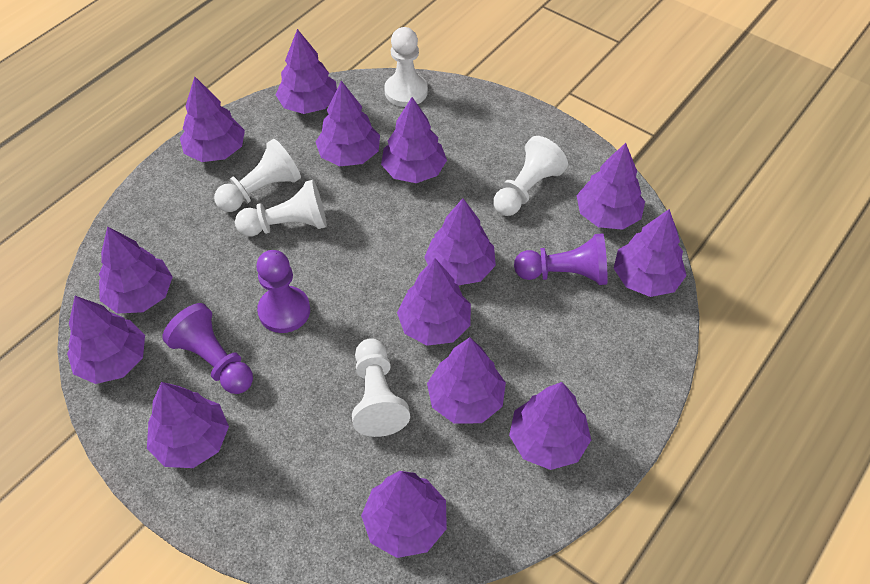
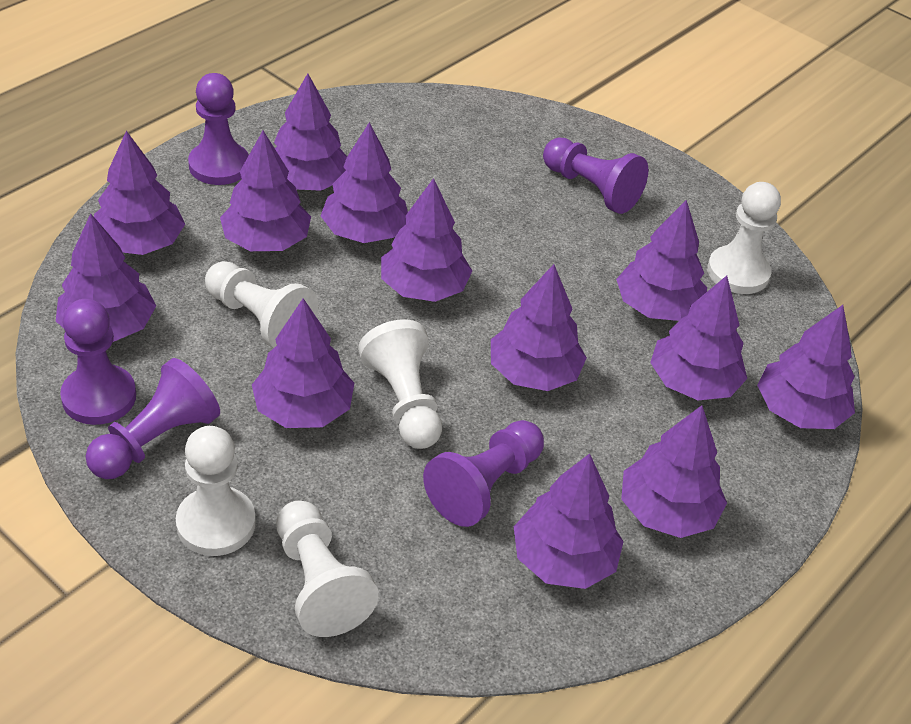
purple pawn: 3 -> 5
purple tree: 14 -> 13

